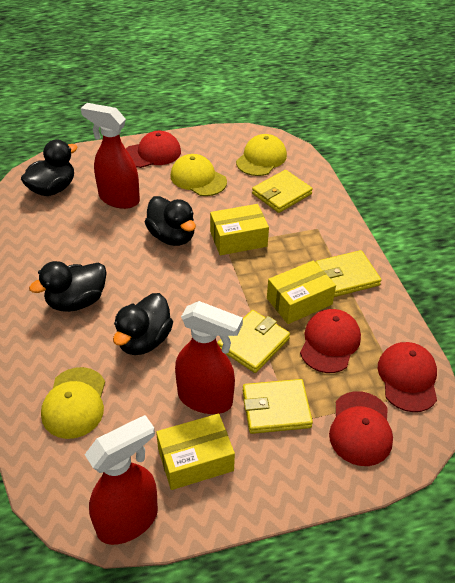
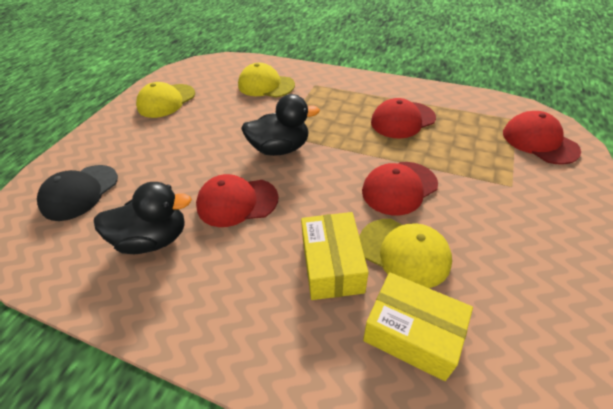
black cap: 0 -> 1
black duck: 4 -> 2
red spray bottle: 3 -> 0
yellow box: 3 -> 2
yellow wallet: 4 -> 0

